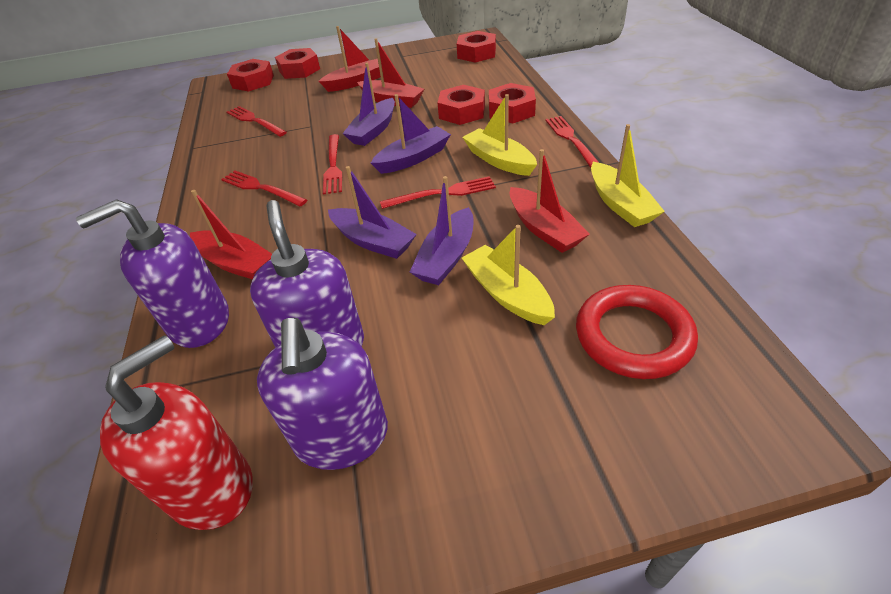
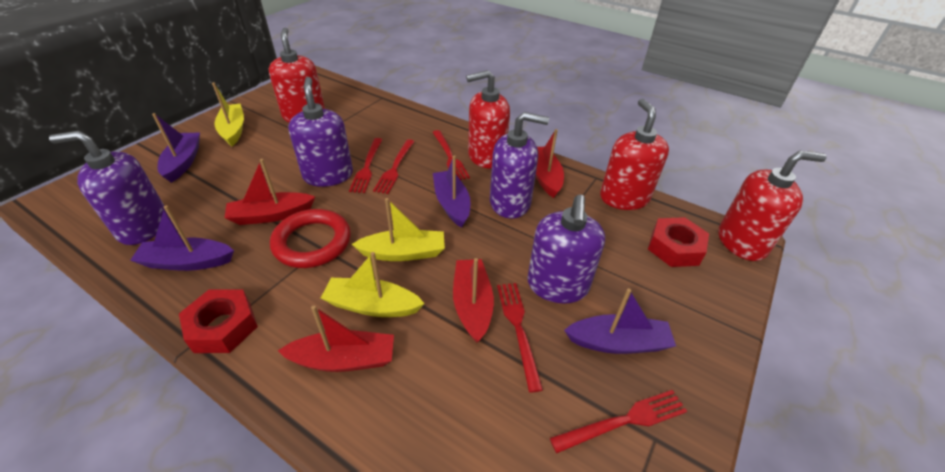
purple soap dispenser: 3 -> 4
red nut: 5 -> 2
red soap dispenser: 1 -> 4

